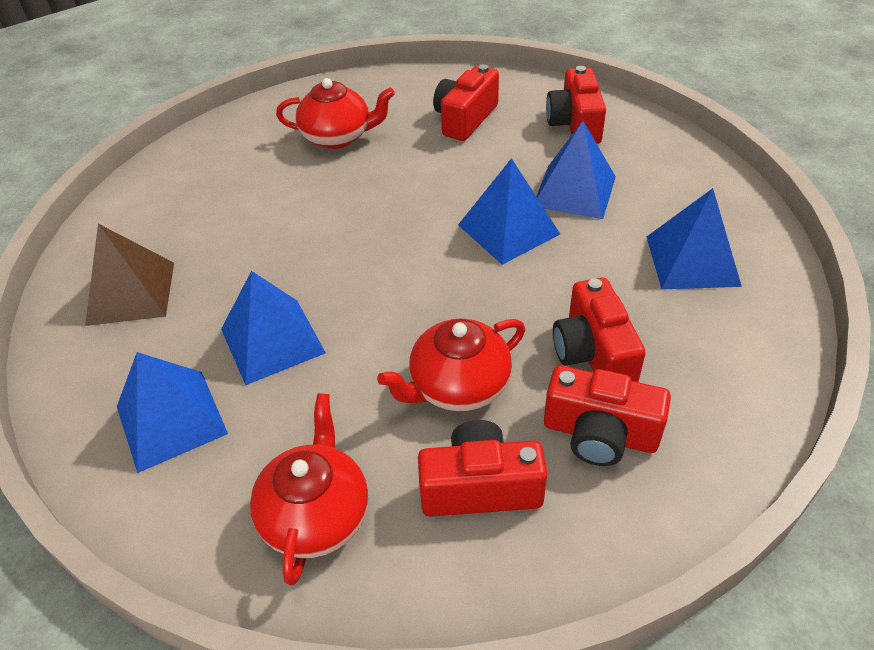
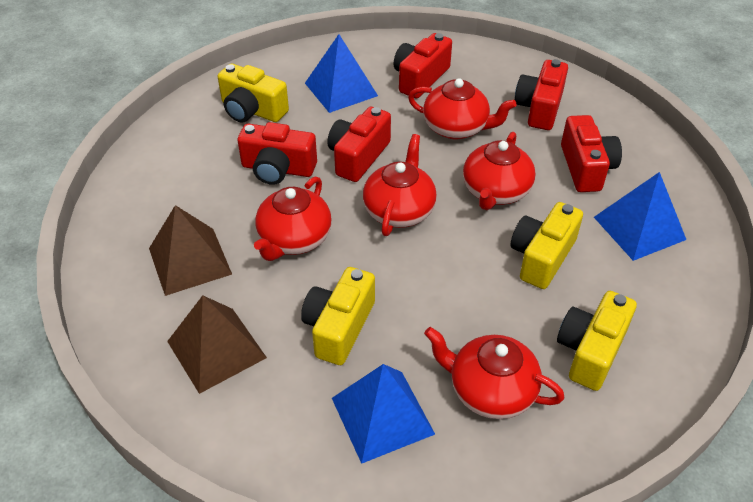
blue pyramid: 5 -> 3
brown pyramid: 1 -> 2
red teapot: 3 -> 5
yellow camera: 0 -> 4

